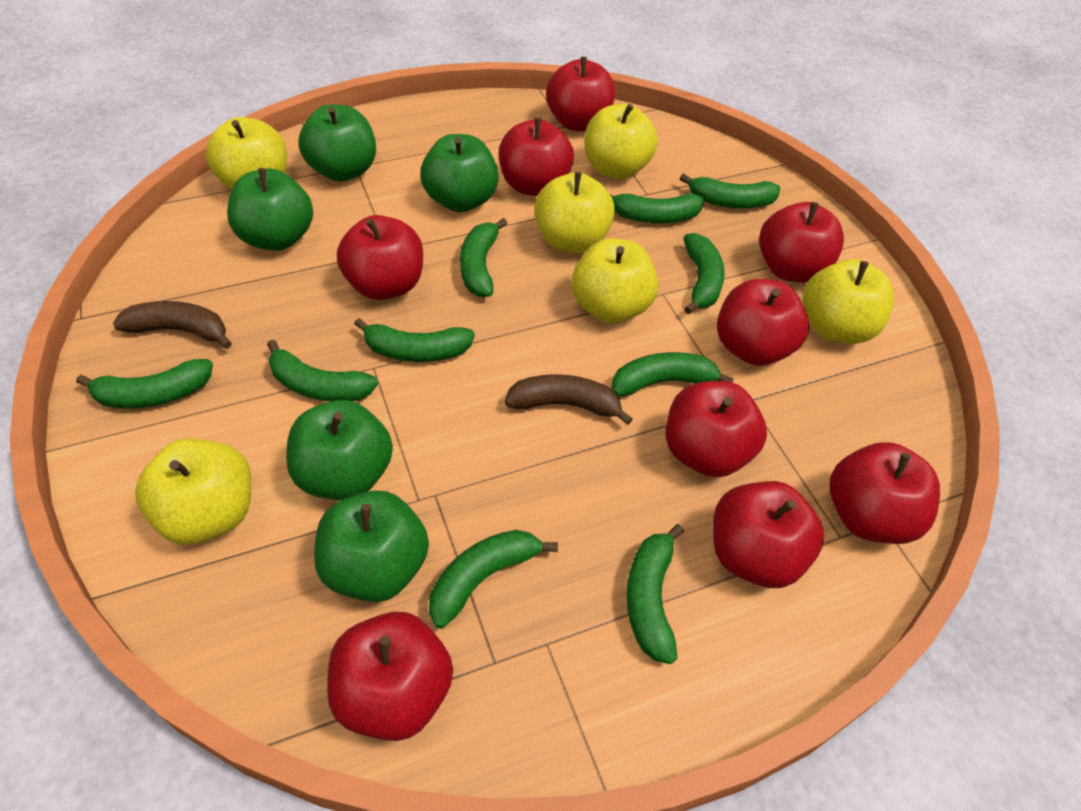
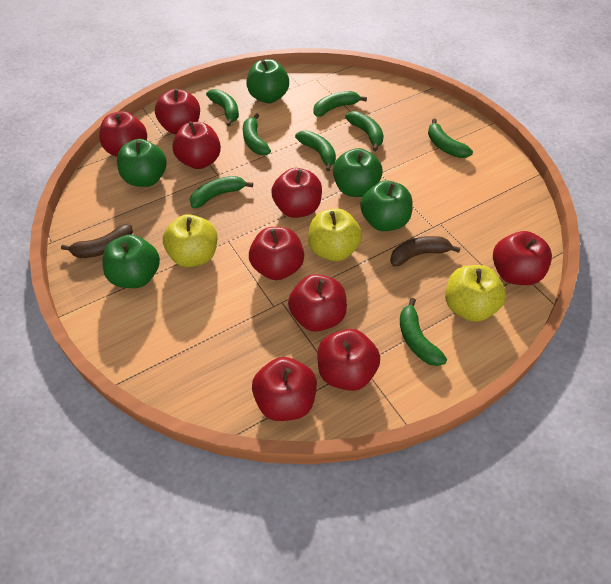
green banana: 10 -> 8
yellow apple: 6 -> 3

